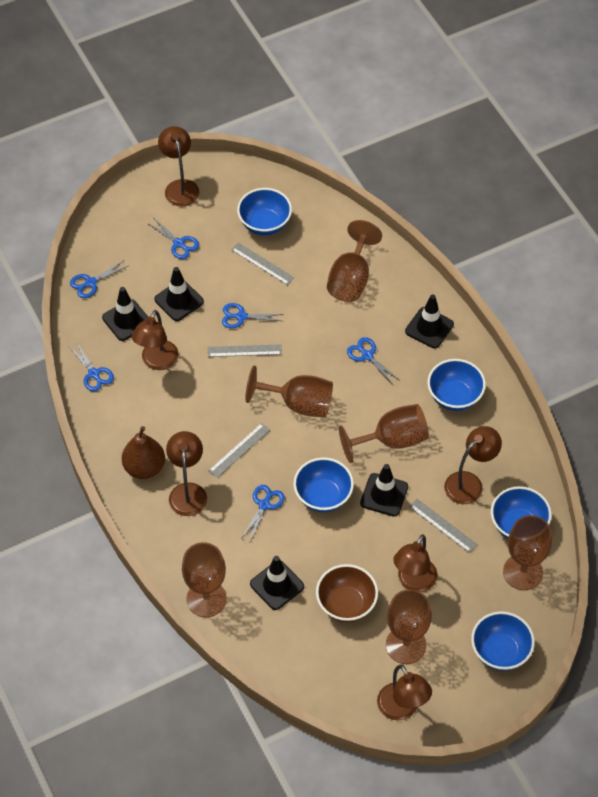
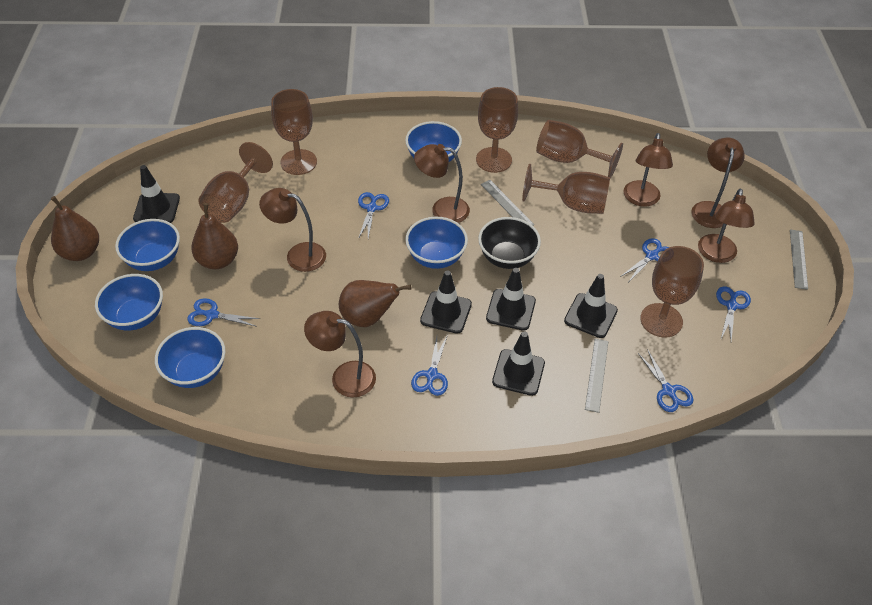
black bowl: 0 -> 1
brown bowl: 1 -> 0
brown pear: 1 -> 3
grey ruler: 4 -> 3

